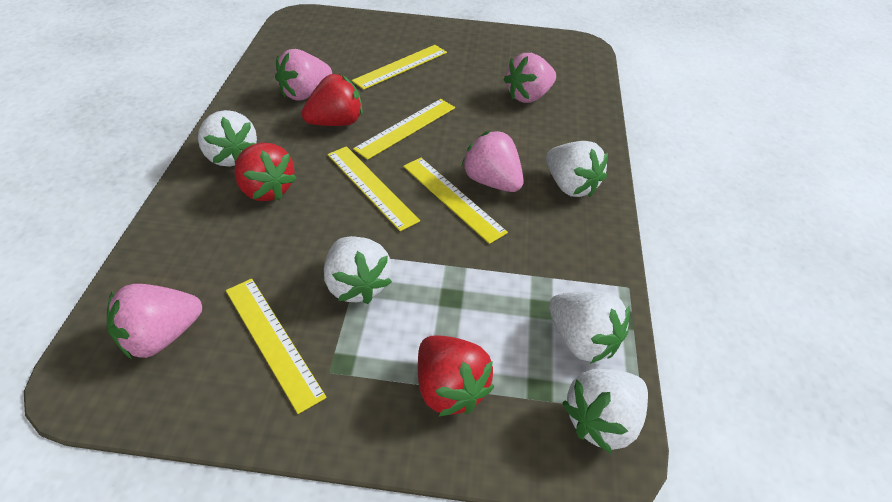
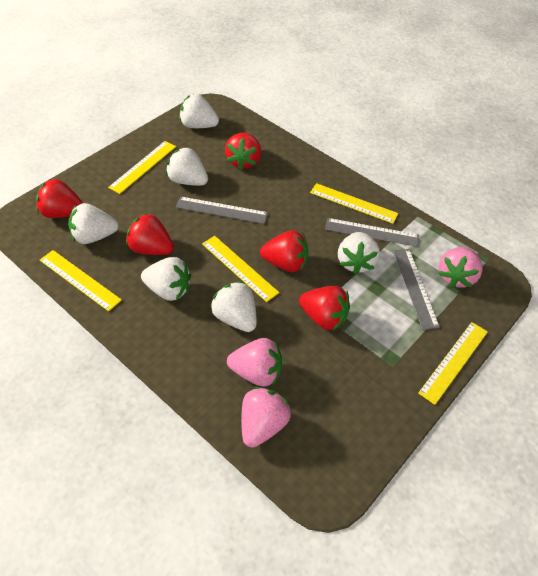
grey ruler: 0 -> 3
pink strawberry: 4 -> 3
red strawberry: 3 -> 5
white strawberry: 5 -> 6

